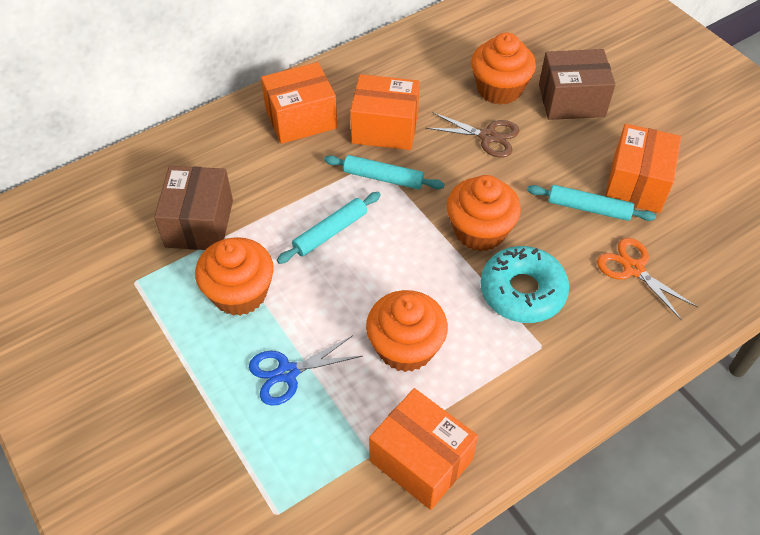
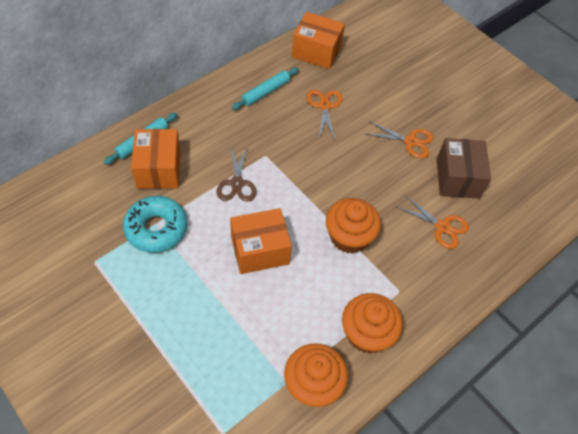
blue scissors: 1 -> 0
brown box: 2 -> 1
orange box: 4 -> 3
orange cupcake: 4 -> 3
orange scissors: 1 -> 3
turquoise rolling pin: 3 -> 2

